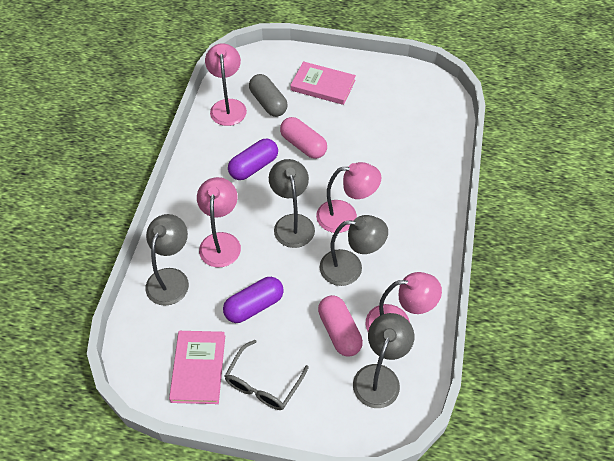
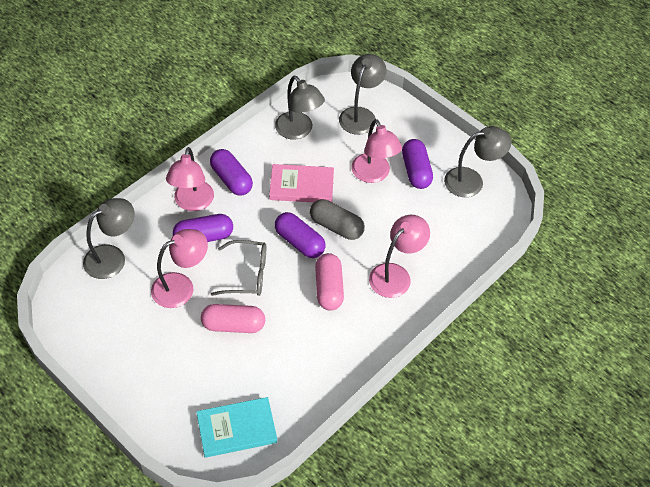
pink book: 2 -> 1
purple capsule: 2 -> 4
turquoise book: 0 -> 1

